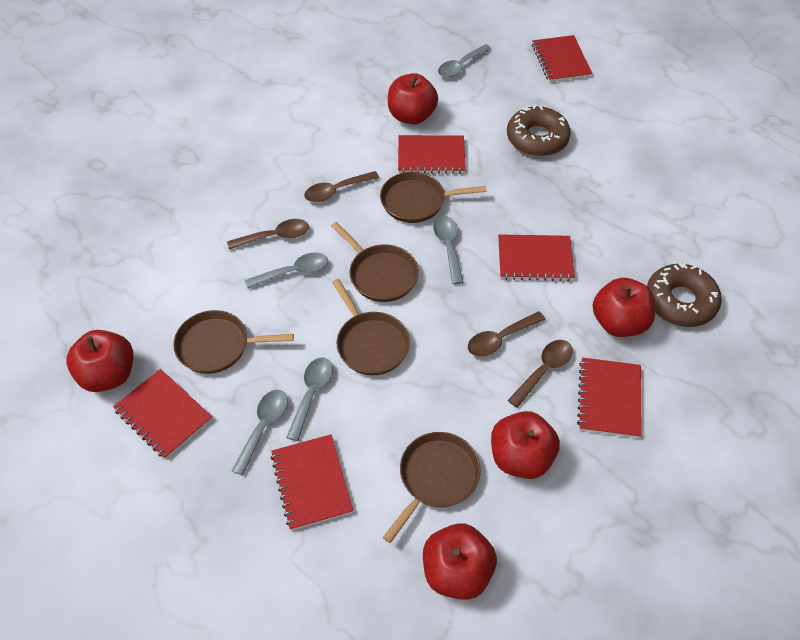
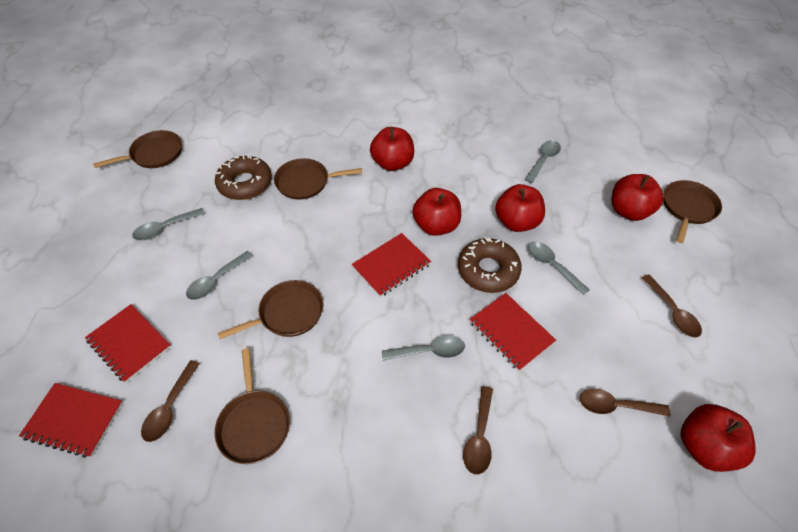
red notebook: 6 -> 4

